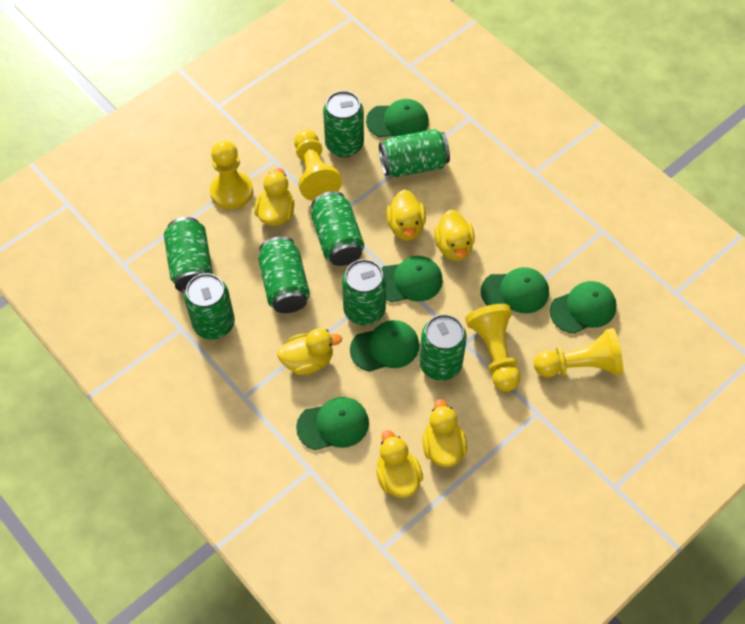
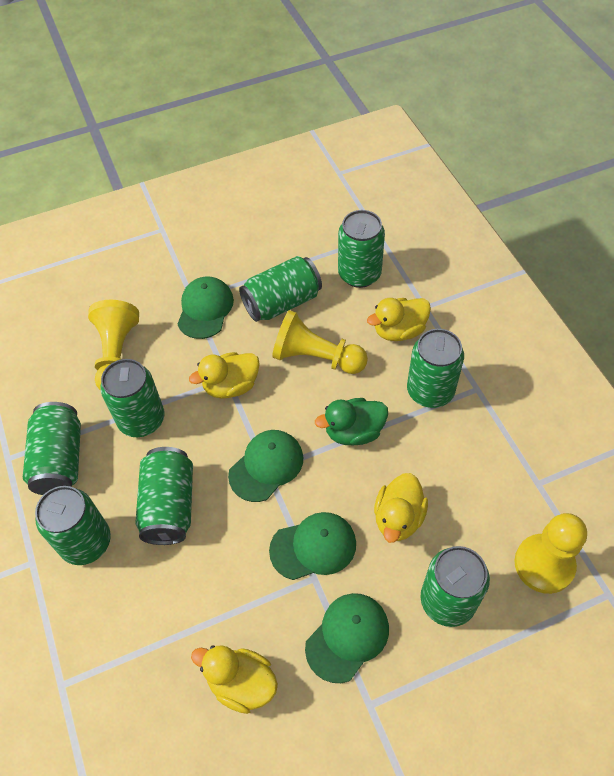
green cap: 6 -> 4
green duck: 0 -> 1
yellow duck: 6 -> 4
yellow pawn: 4 -> 3

